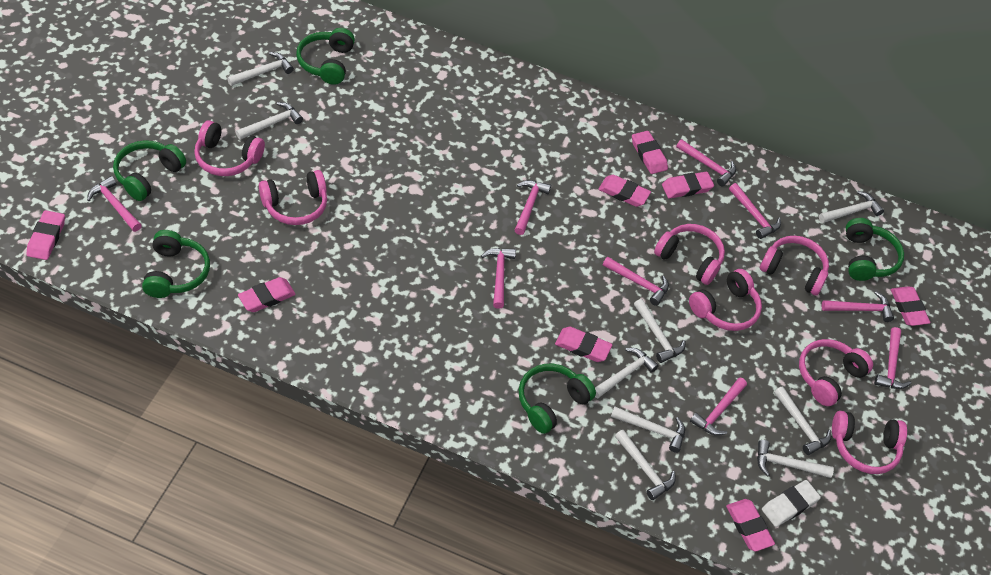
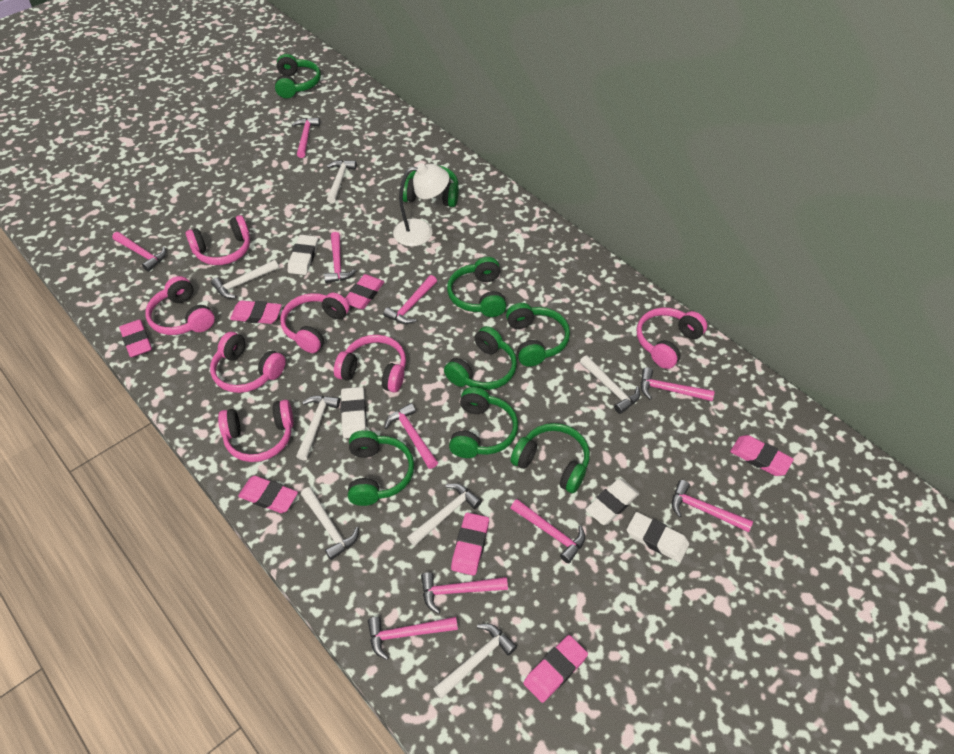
green headphones: 5 -> 8
pink eraser: 8 -> 7
pink hammer: 9 -> 10
white eraser: 1 -> 4
white hammer: 9 -> 7
white lamp: 0 -> 1

